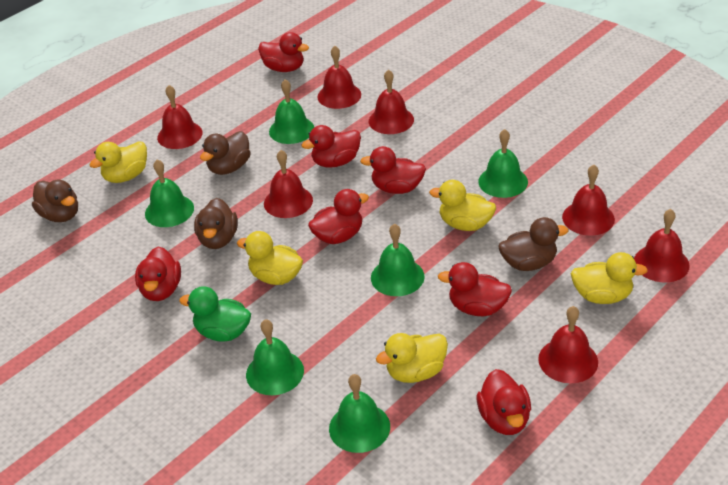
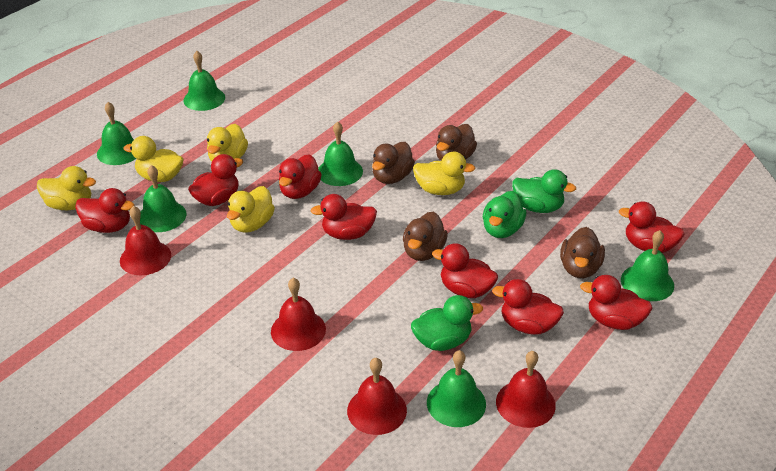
green duck: 1 -> 3
red bell: 7 -> 4
red duck: 7 -> 8

